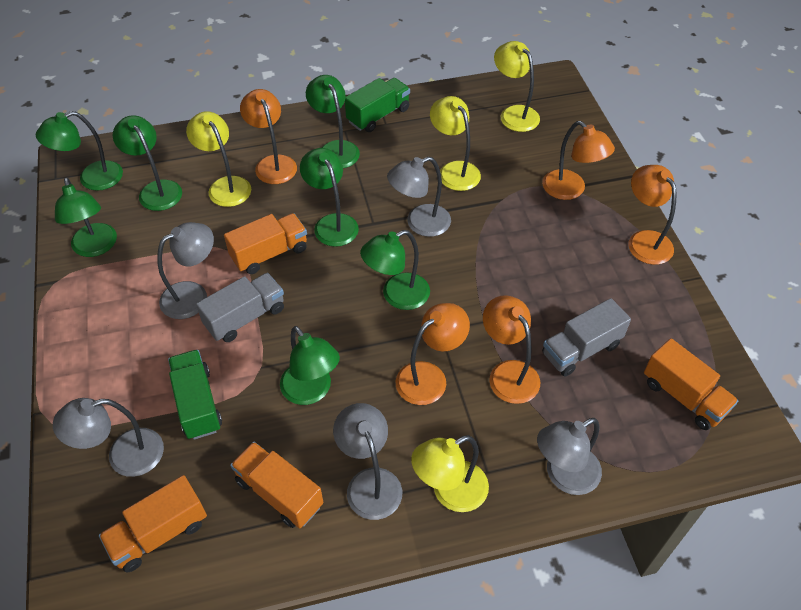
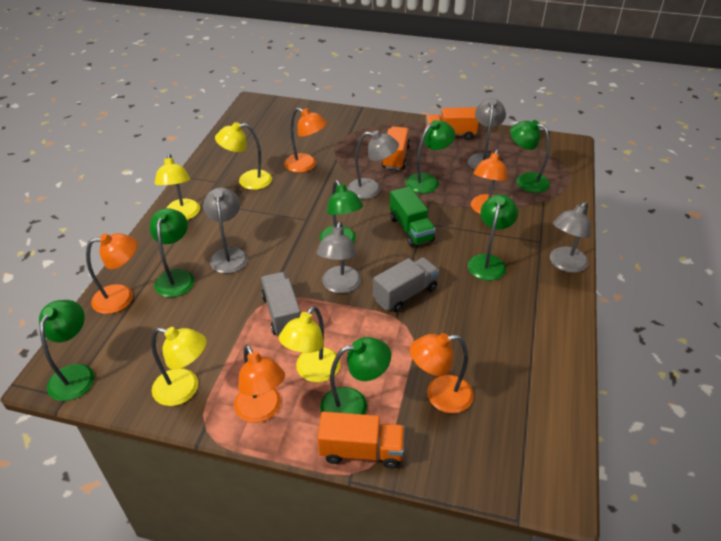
green truck: 2 -> 1
orange truck: 4 -> 3

